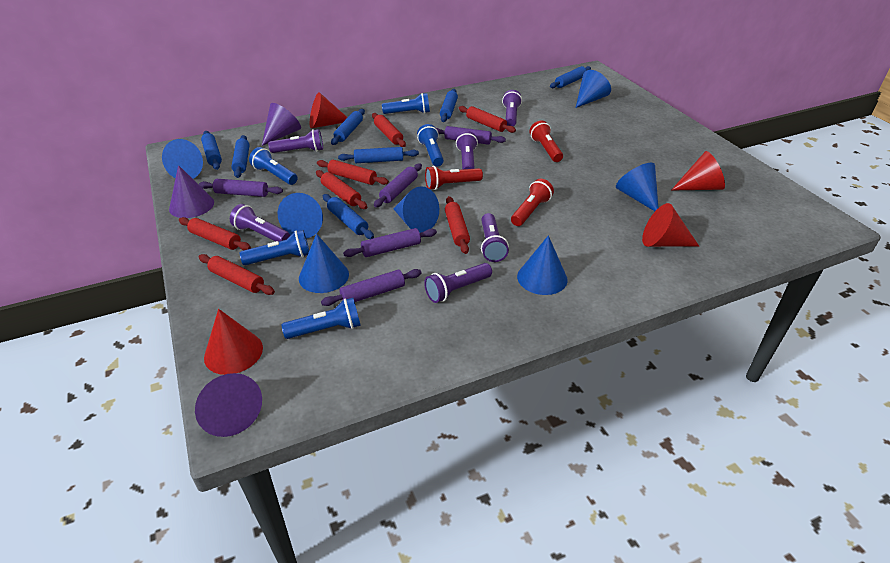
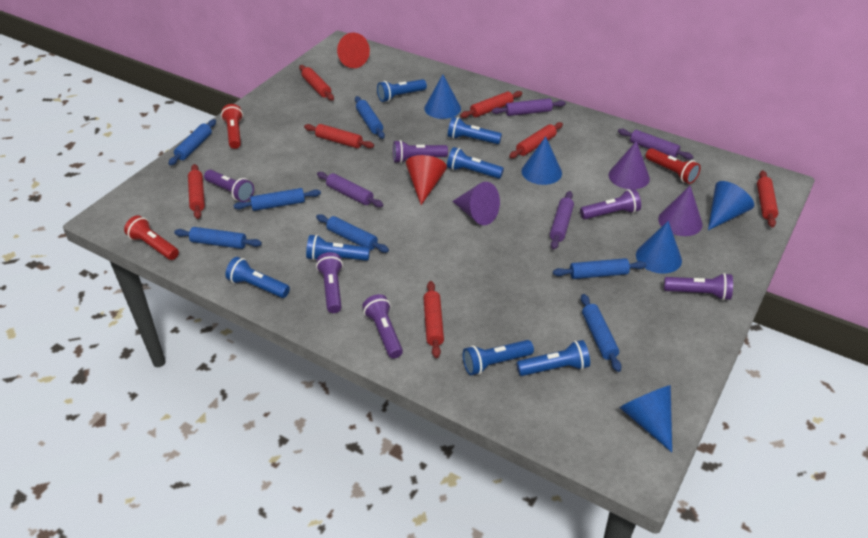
blue cone: 7 -> 5
blue flashlight: 5 -> 7
purple rolling pin: 5 -> 4
red cone: 4 -> 2

